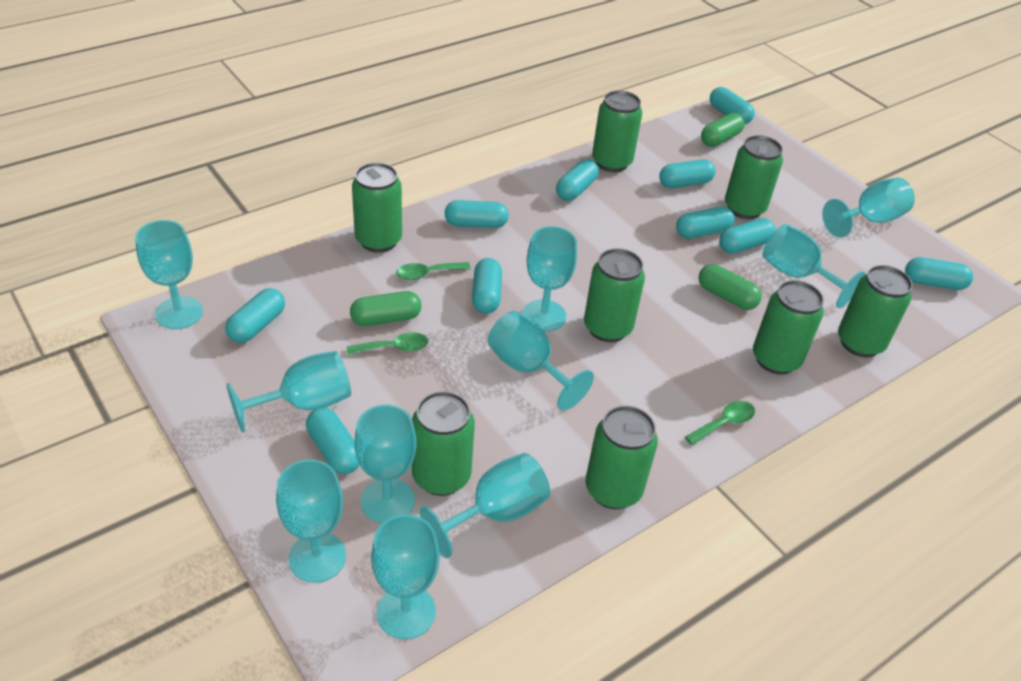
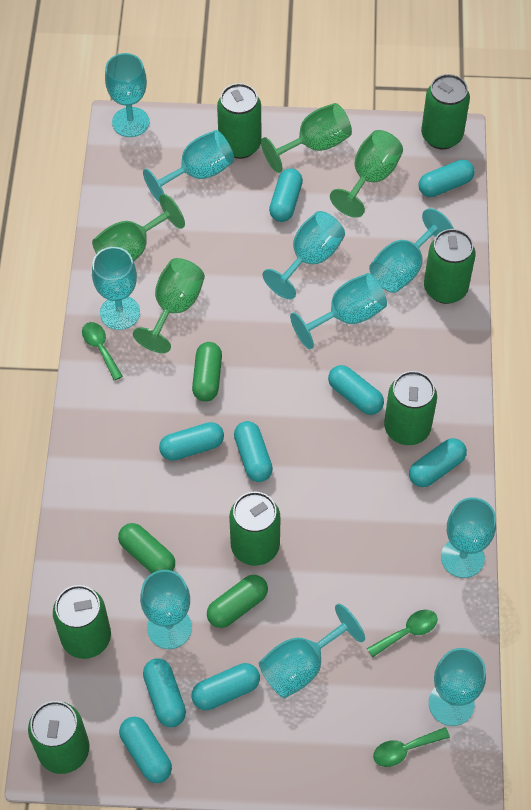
green can: 8 -> 7
green goblet: 0 -> 4
turquoise capsule: 10 -> 9

